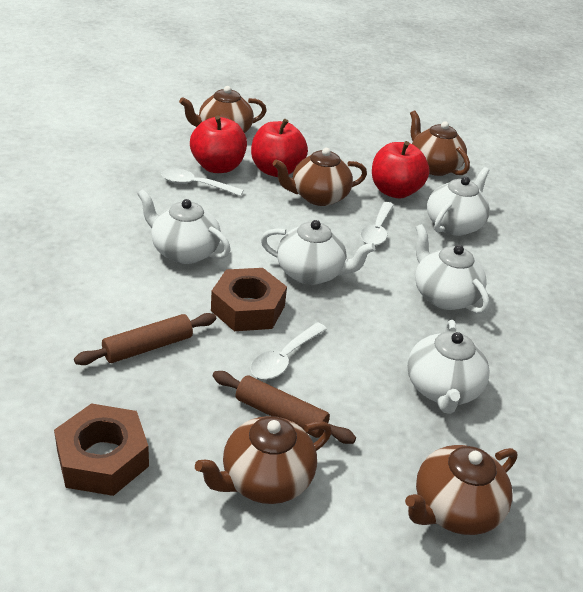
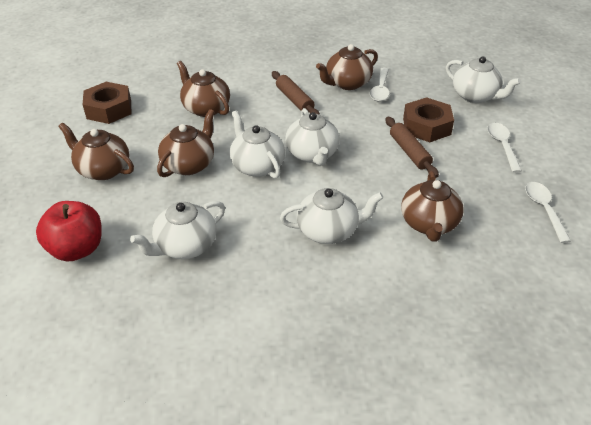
red apple: 3 -> 1

